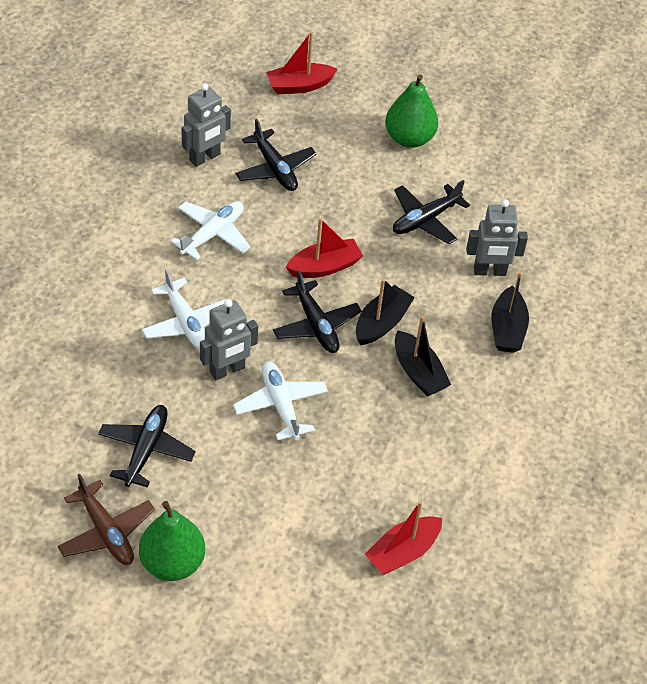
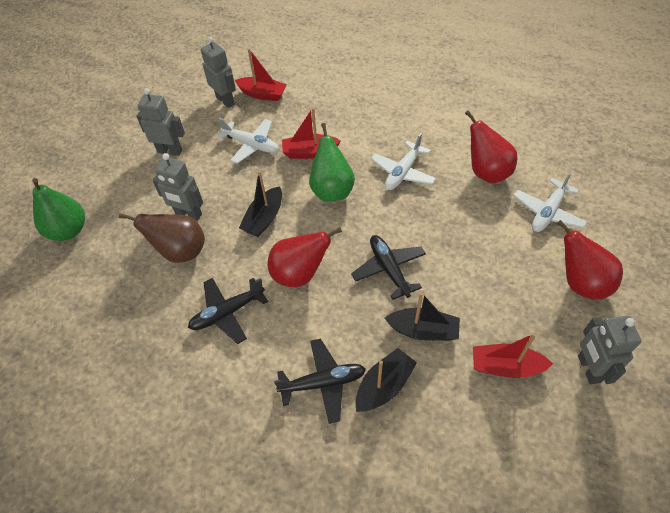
black plane: 4 -> 3
brown pear: 0 -> 1
brown plane: 1 -> 0
grey robot: 3 -> 4
red pear: 0 -> 3

